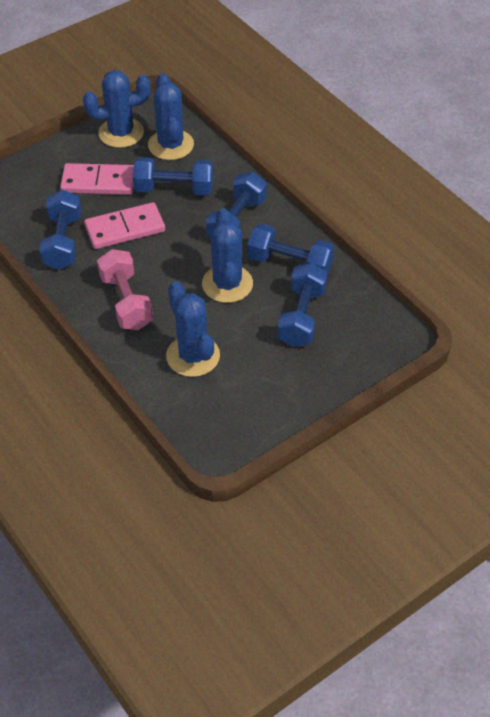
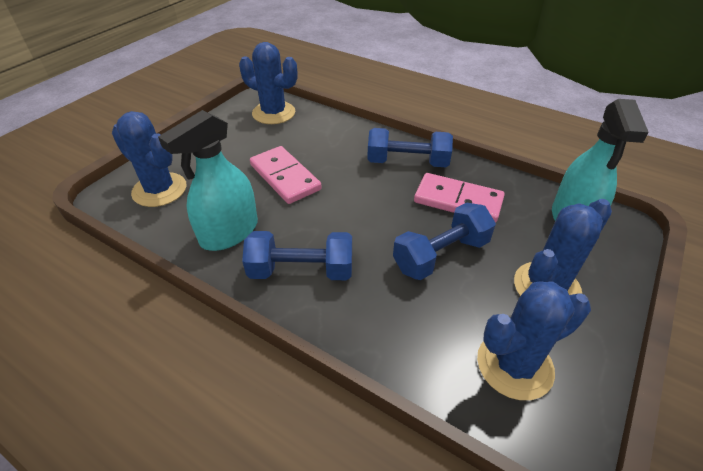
blue dumbbell: 5 -> 3
pink dumbbell: 1 -> 0
turquoise spray bottle: 0 -> 2

